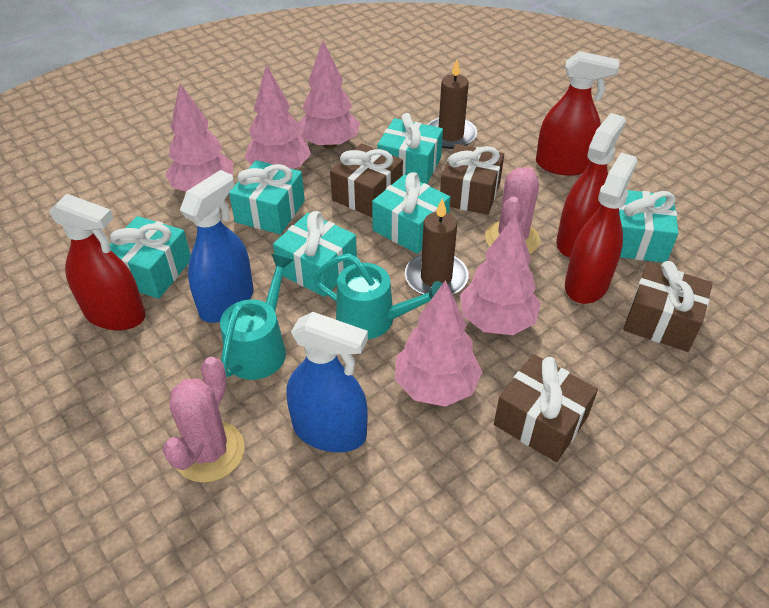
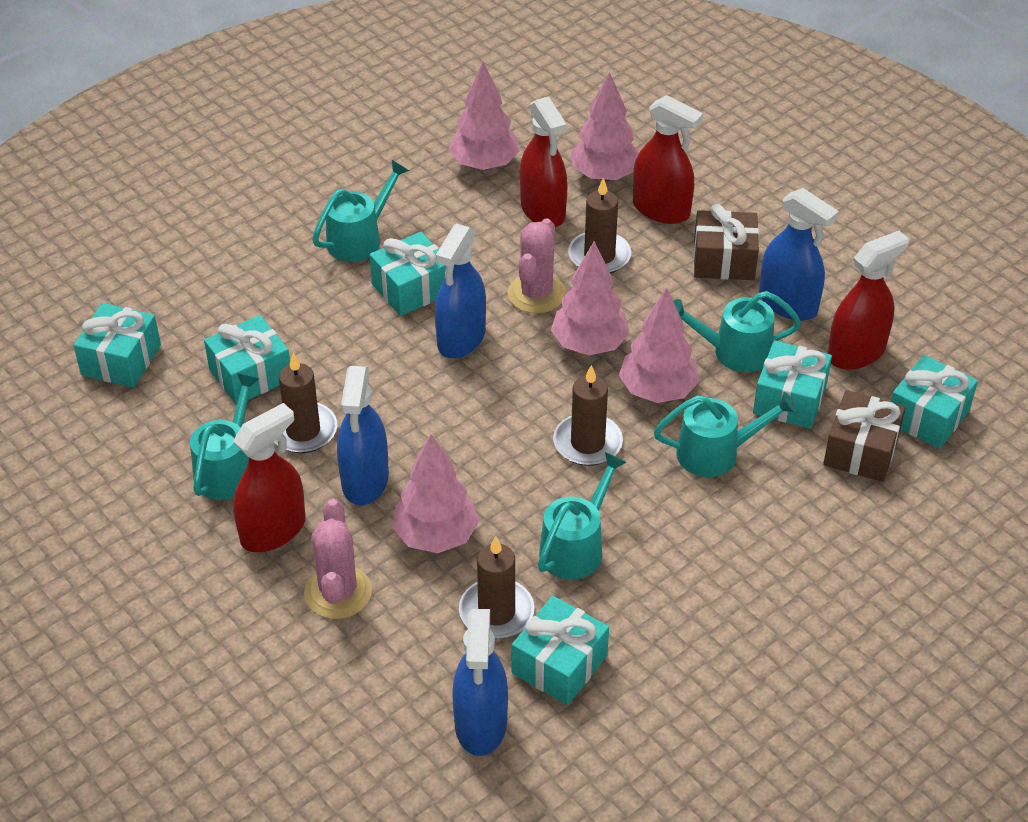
blue spray bottle: 2 -> 4
brown candle: 2 -> 4
brown gift: 4 -> 2
turquoise watering can: 2 -> 5

